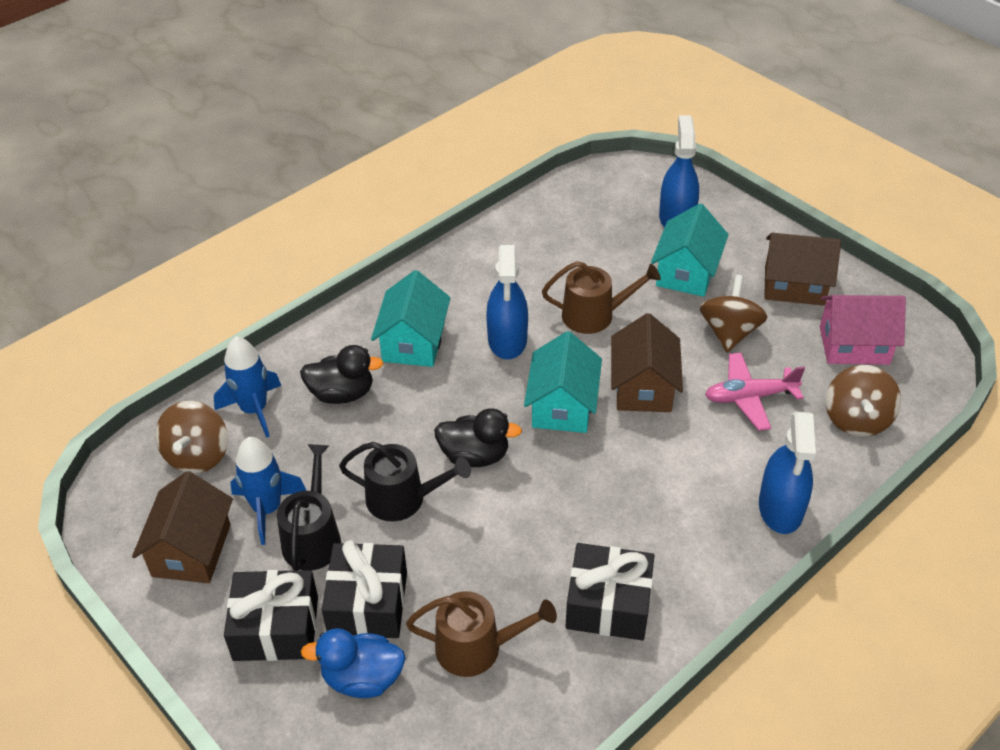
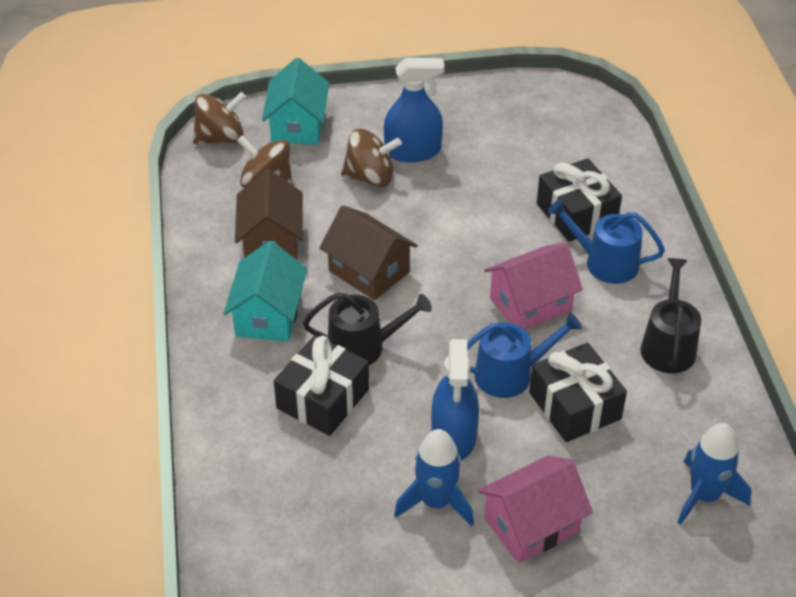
black duck: 2 -> 0
blue duck: 1 -> 0
blue spray bottle: 3 -> 2
blue watering can: 0 -> 2
brown house: 3 -> 2
brown watering can: 2 -> 0
pink house: 1 -> 2
pink plane: 1 -> 0
turquoise house: 3 -> 2

